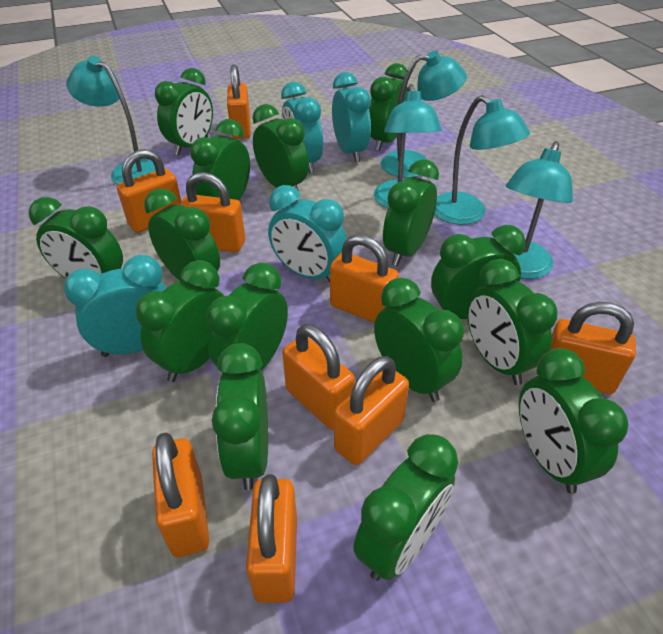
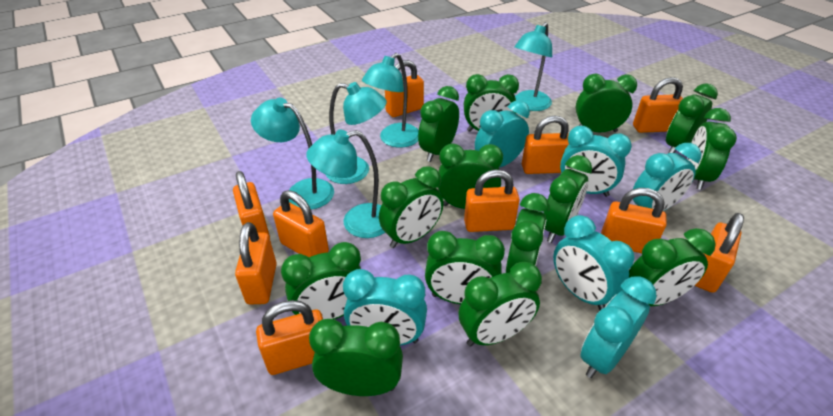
green clock: 15 -> 14
orange padlock: 9 -> 10
turquoise clock: 4 -> 6

